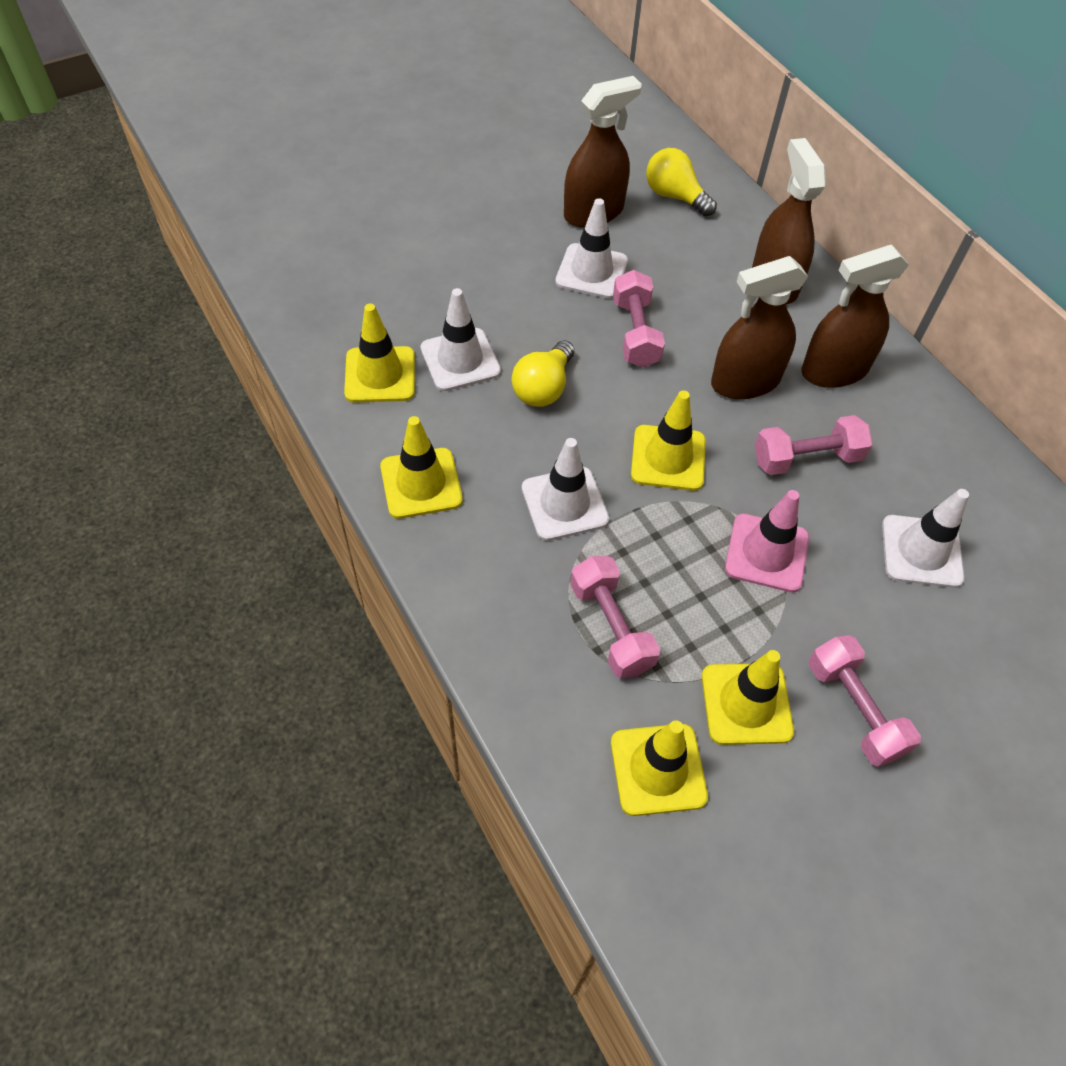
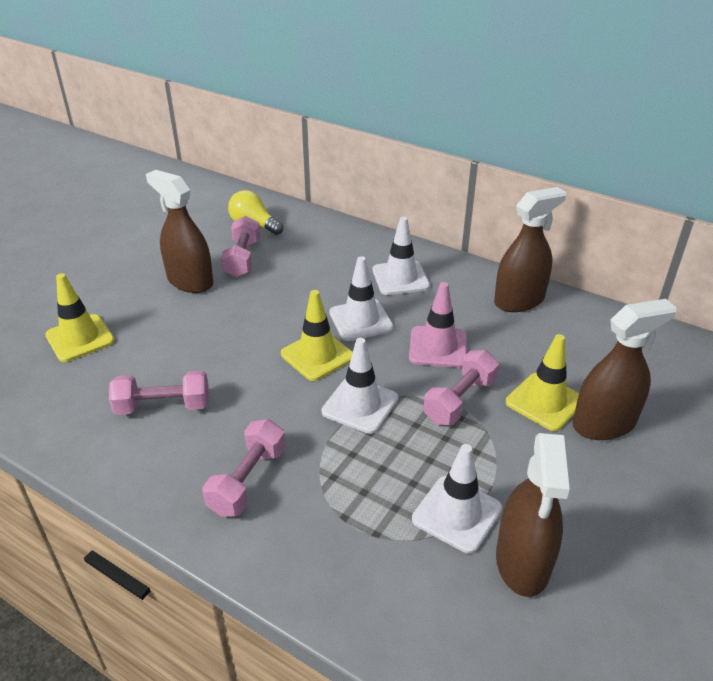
yellow light bulb: 2 -> 1
yellow traffic cone: 5 -> 3

